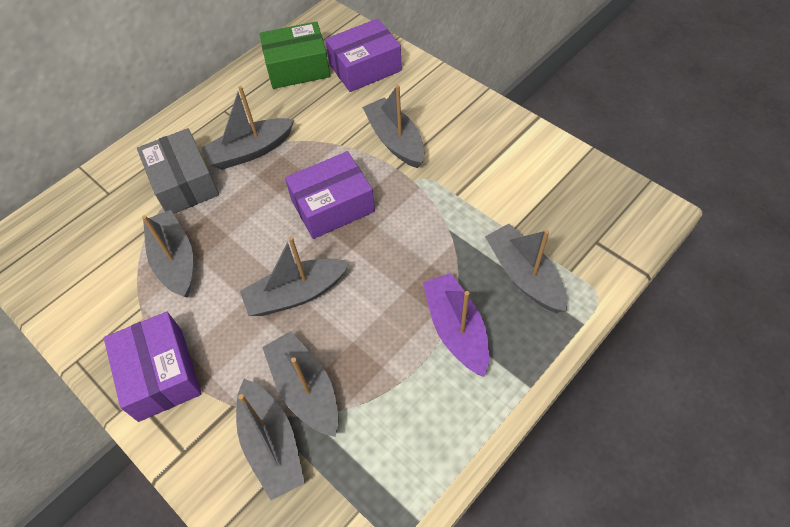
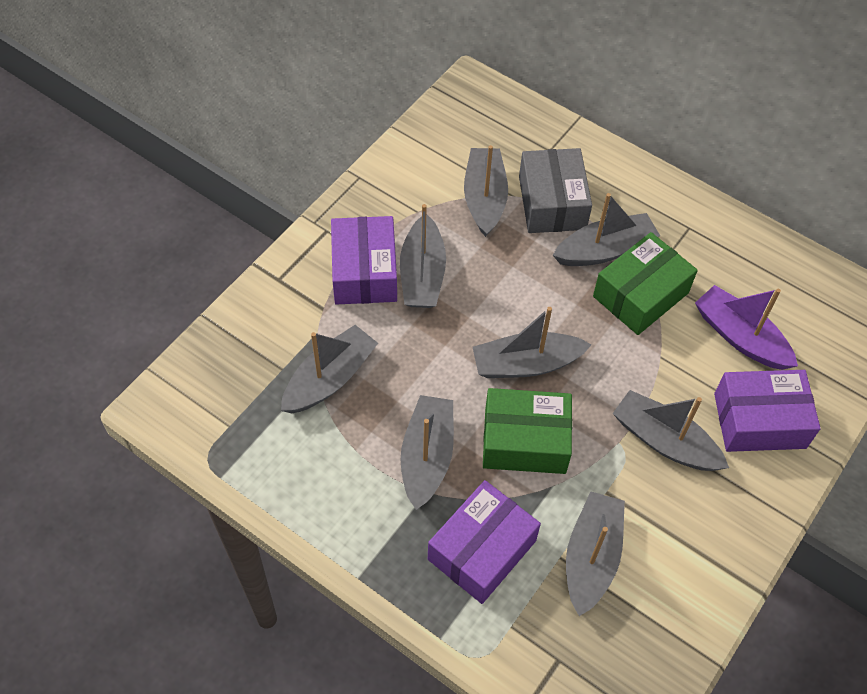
green box: 1 -> 2
grey boat: 7 -> 8

